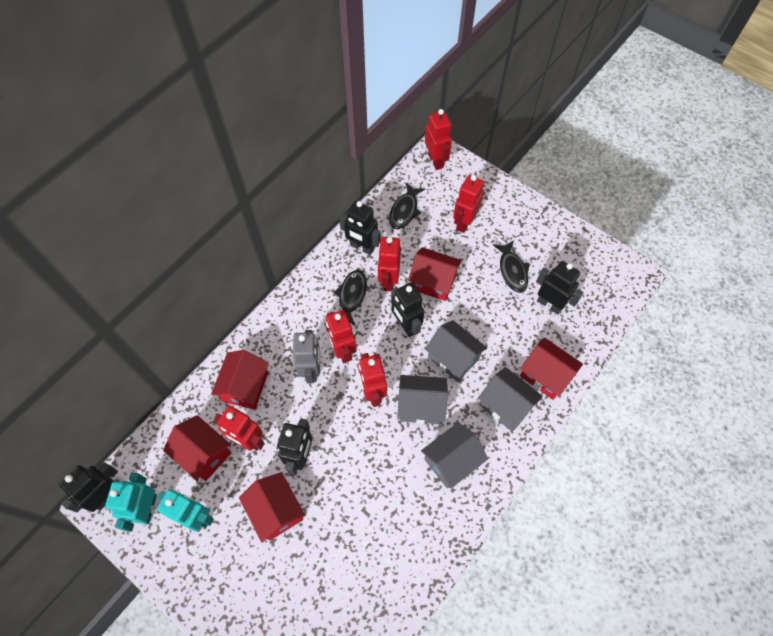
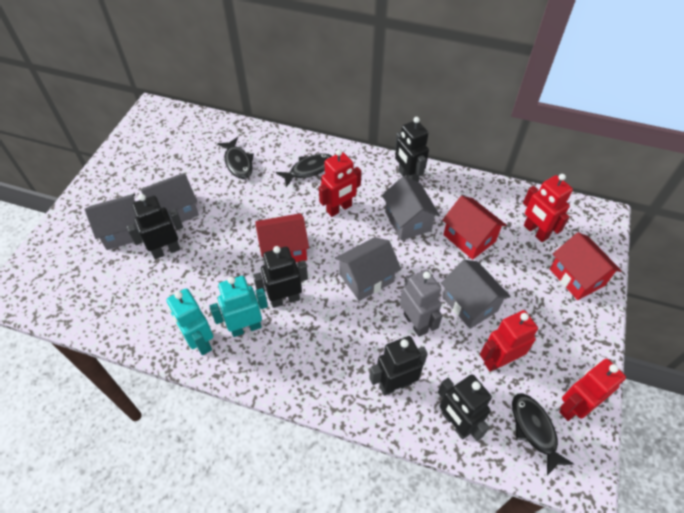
grey house: 4 -> 5
red house: 5 -> 3
red robot: 6 -> 4

